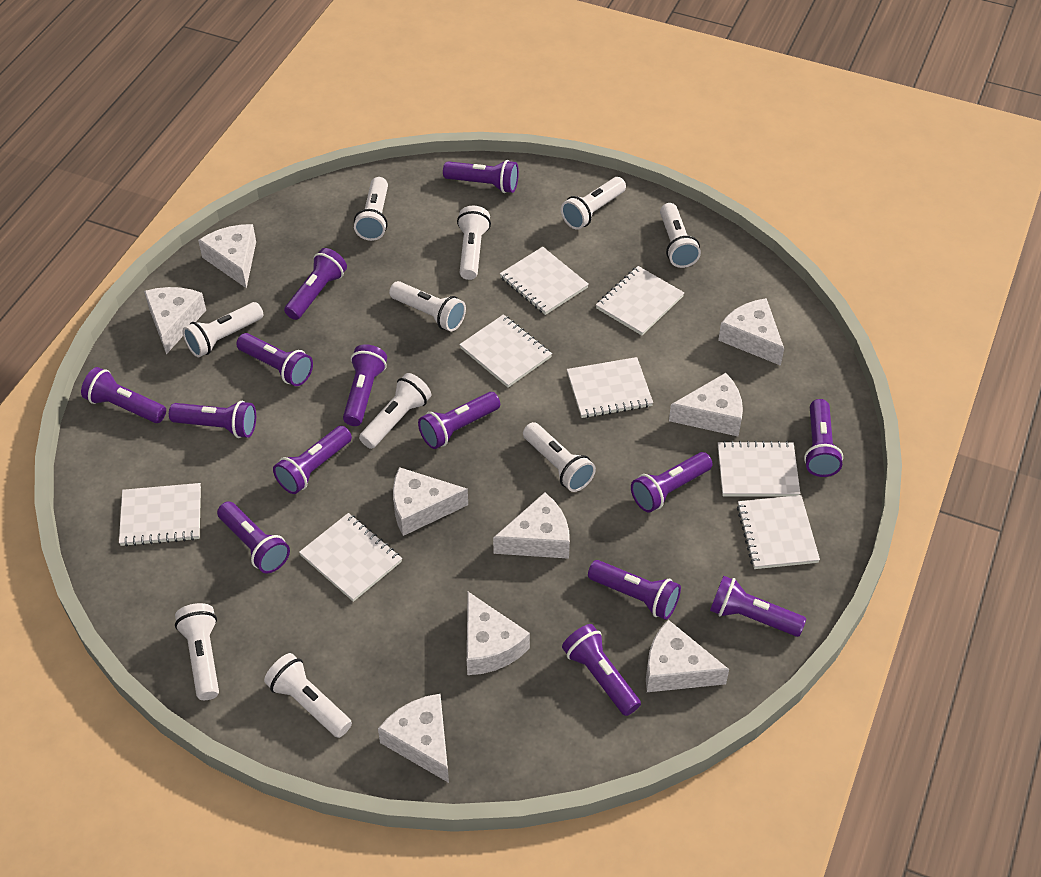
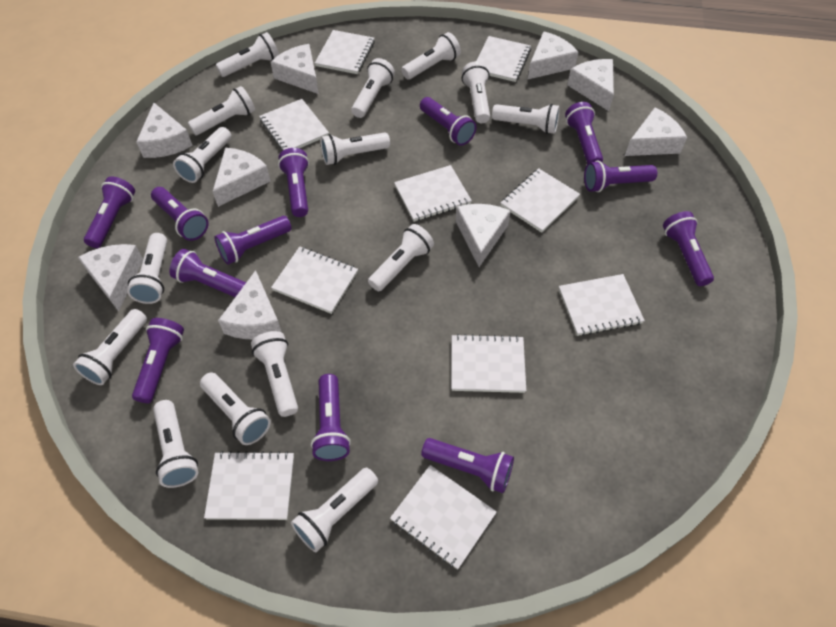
purple flashlight: 14 -> 12
white flashlight: 10 -> 15
white notebook: 8 -> 10

